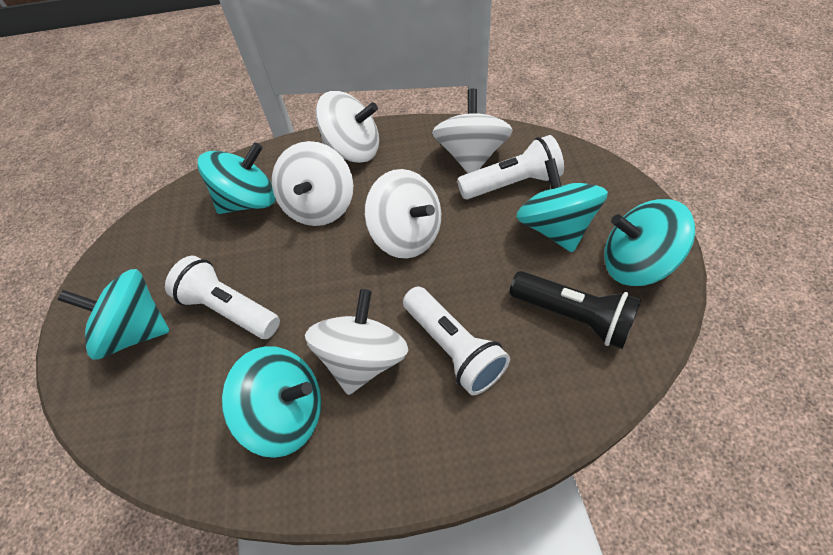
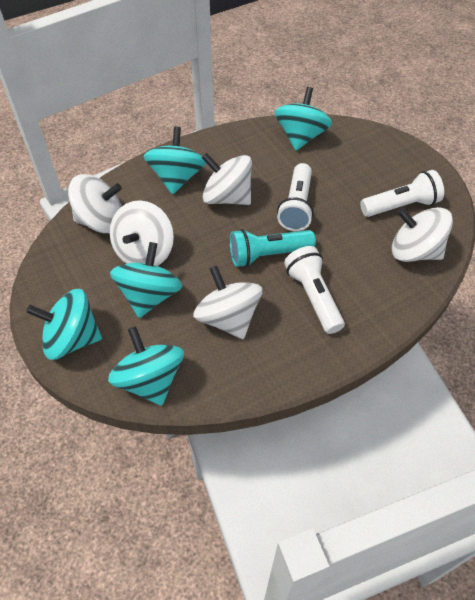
black flashlight: 1 -> 0
turquoise flashlight: 0 -> 1

